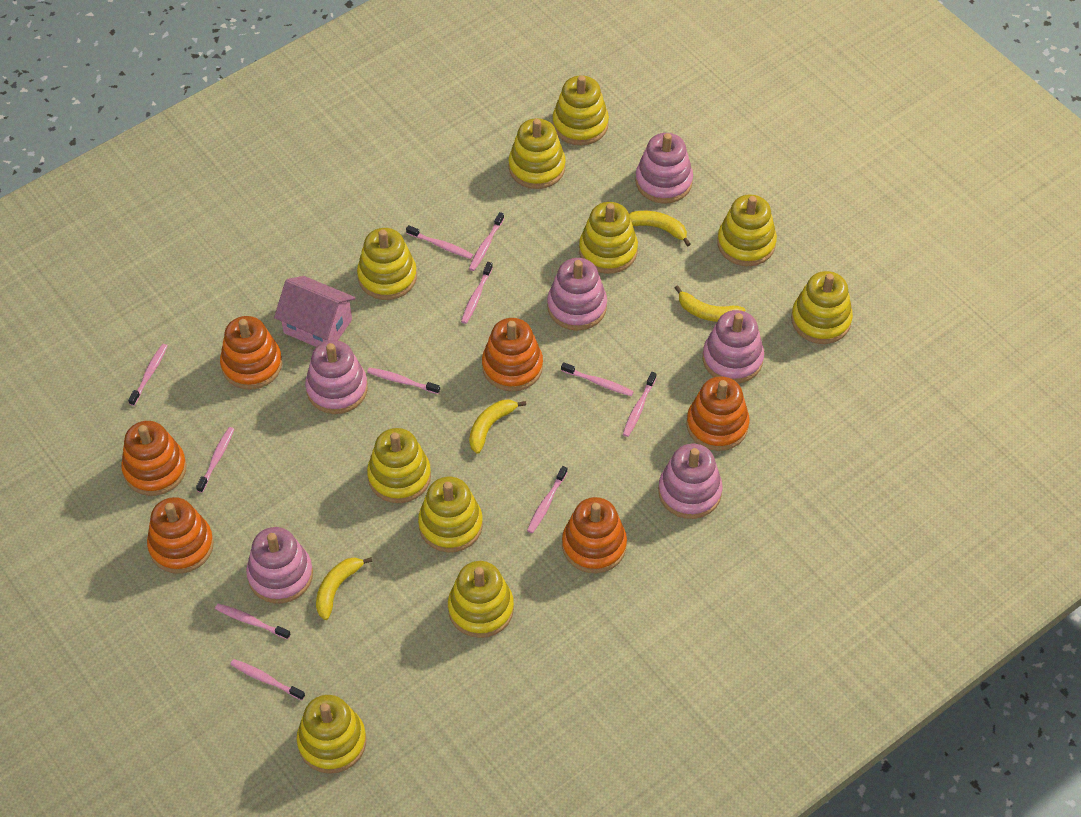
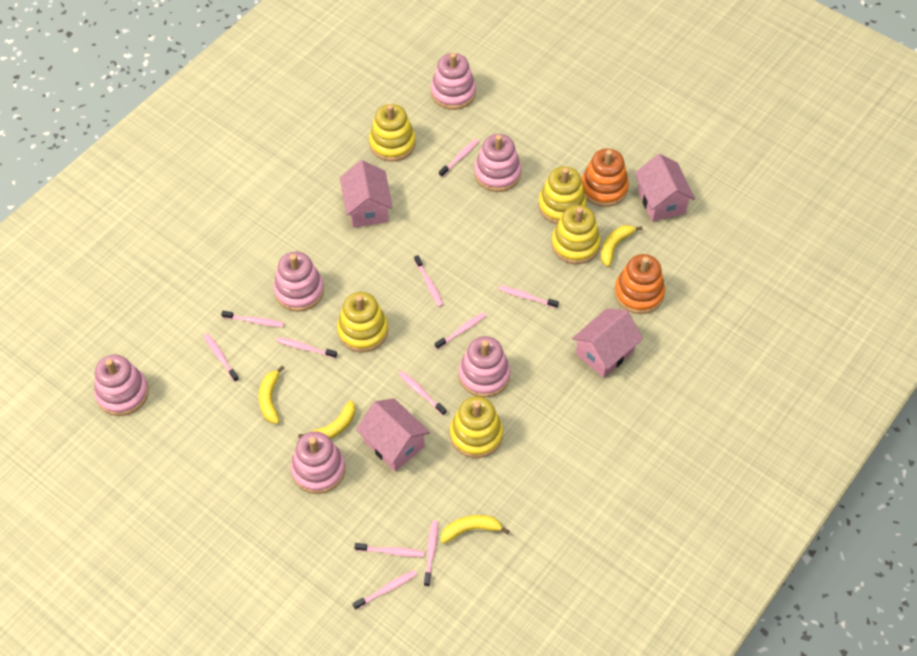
orange stacking toy: 6 -> 2
pink house: 1 -> 4
yellow stacking toy: 10 -> 5

